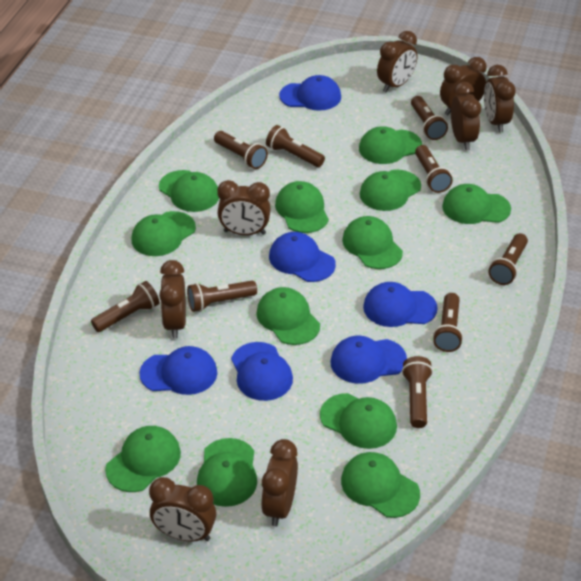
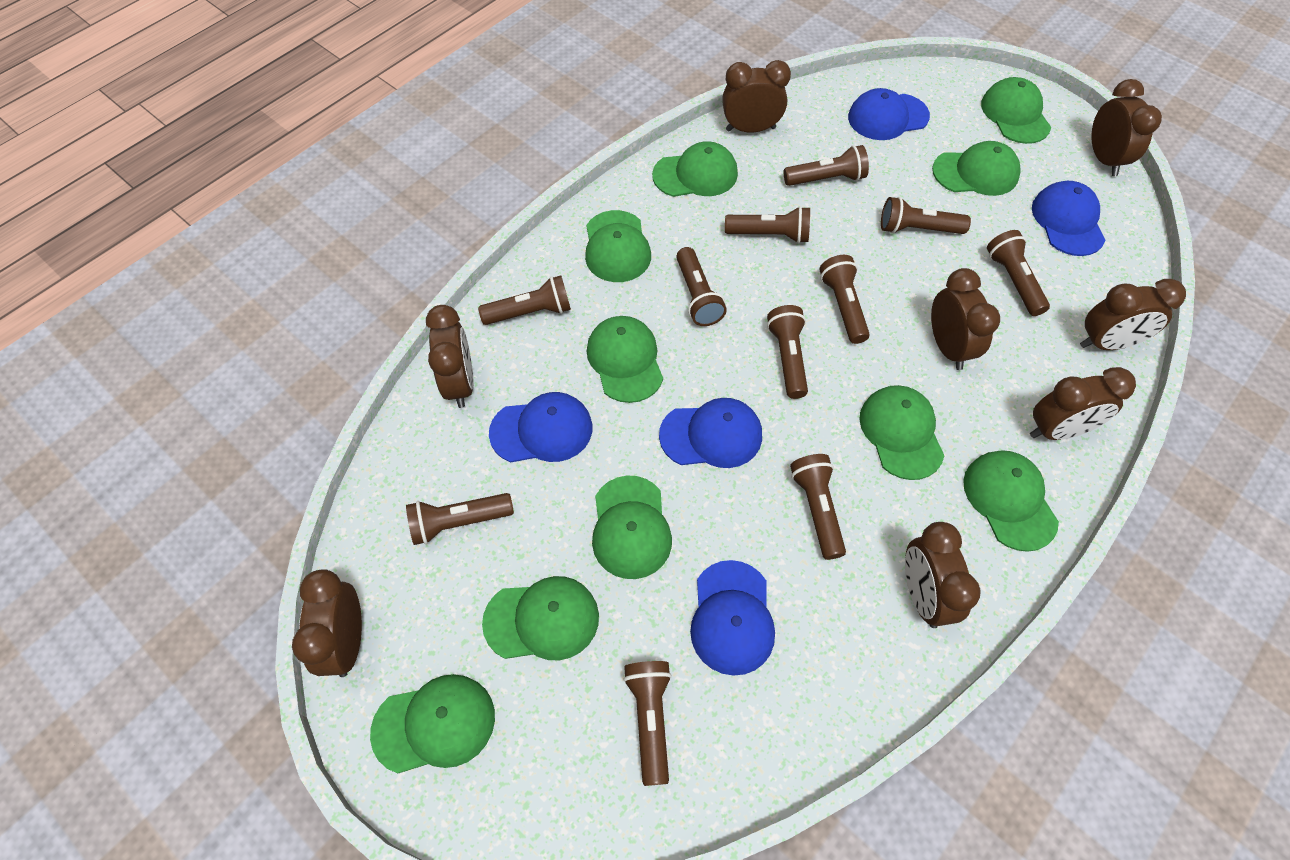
blue cap: 6 -> 5
brown flashlight: 9 -> 11
green cap: 12 -> 10

